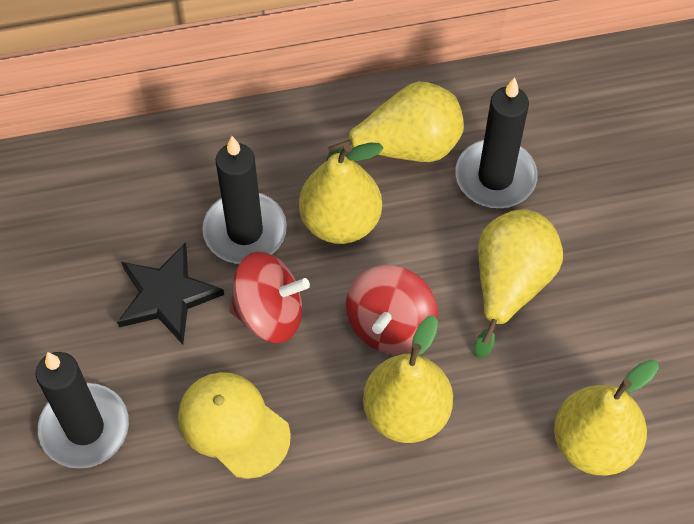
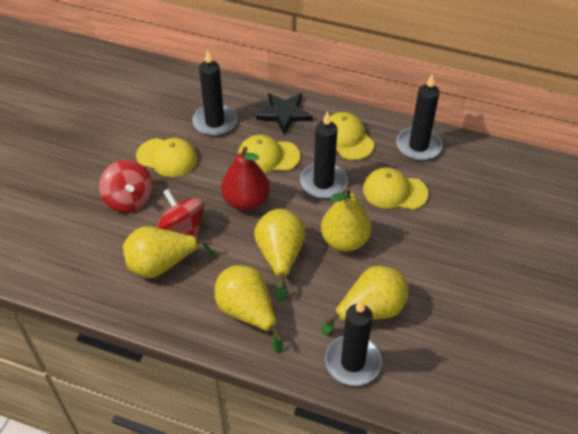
black candle: 3 -> 4
red pear: 0 -> 1
yellow cap: 1 -> 4

